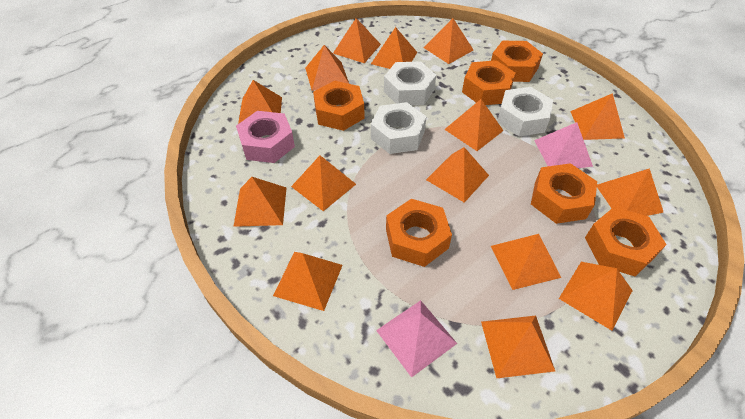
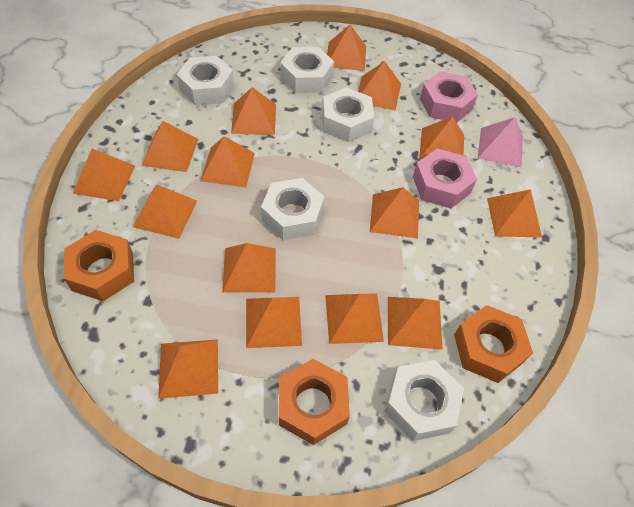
orange nut: 6 -> 3
pink nut: 1 -> 2
pink pyramid: 2 -> 1
white nut: 3 -> 5

